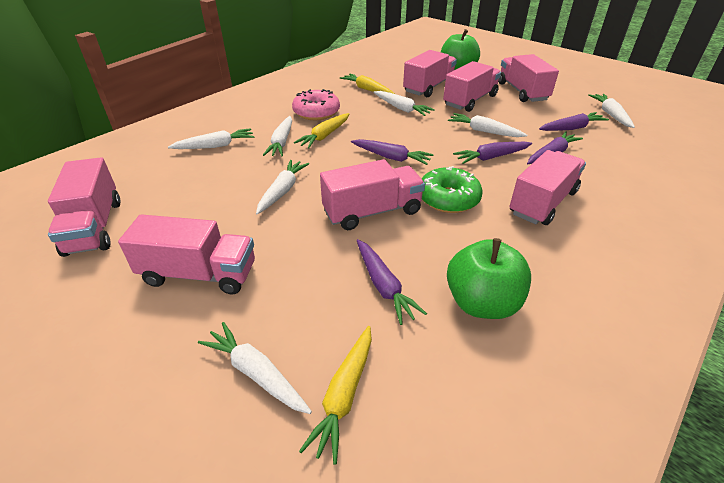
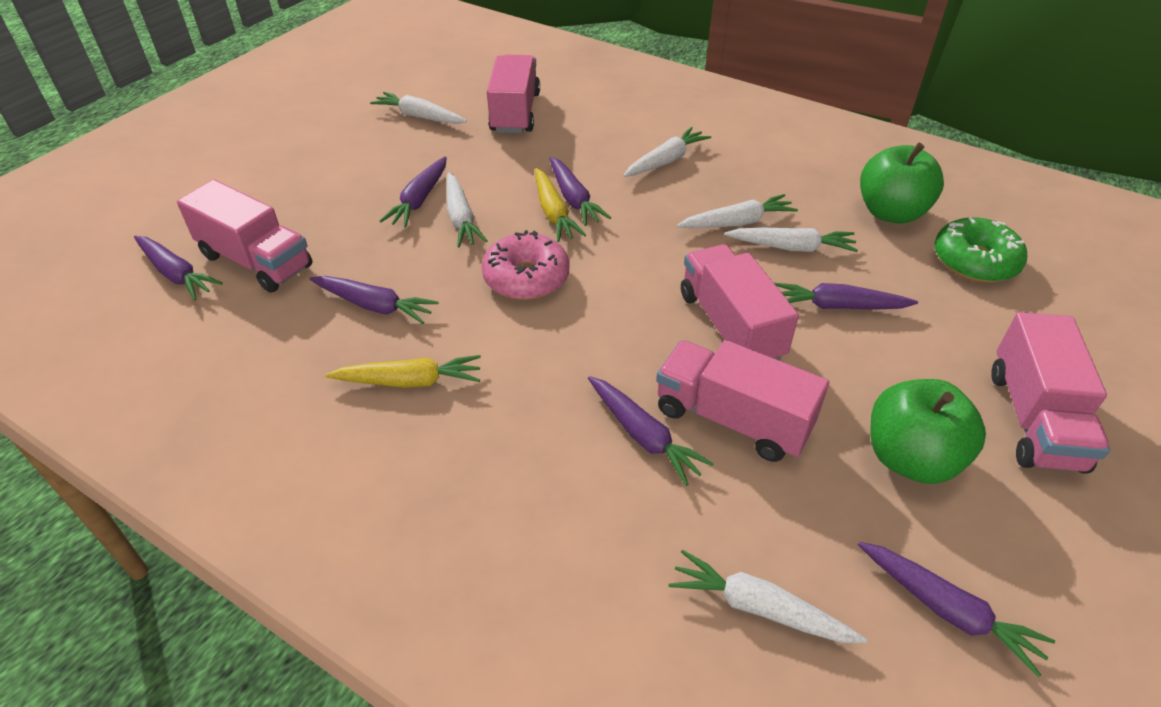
pink truck: 7 -> 5
purple carrot: 5 -> 7
white carrot: 7 -> 6
yellow carrot: 3 -> 2

